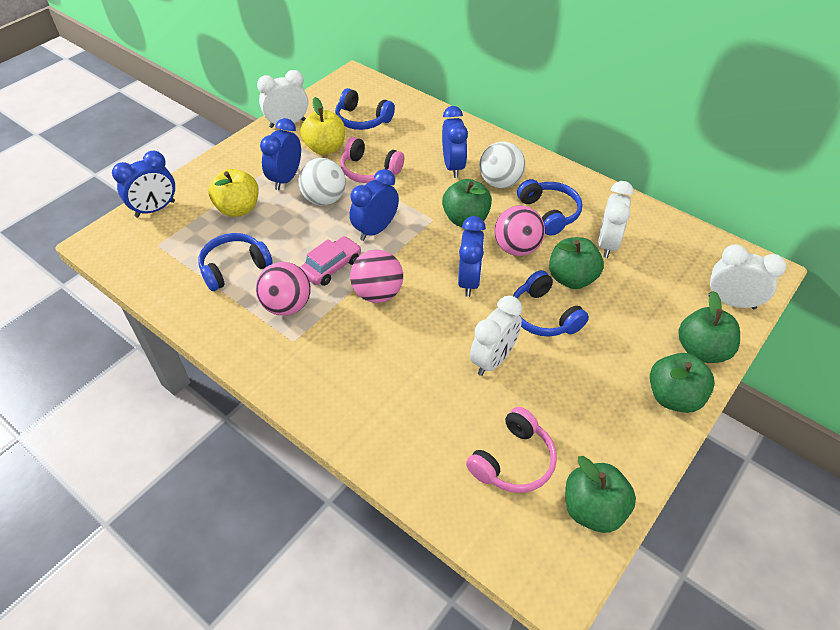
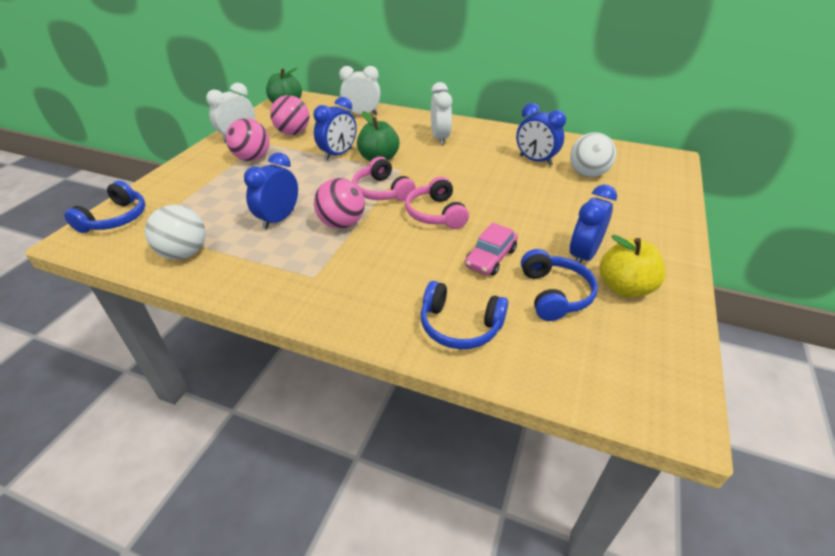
blue clock: 5 -> 4
blue headphones: 4 -> 3
green apple: 5 -> 2
white clock: 4 -> 3
yellow apple: 2 -> 1

